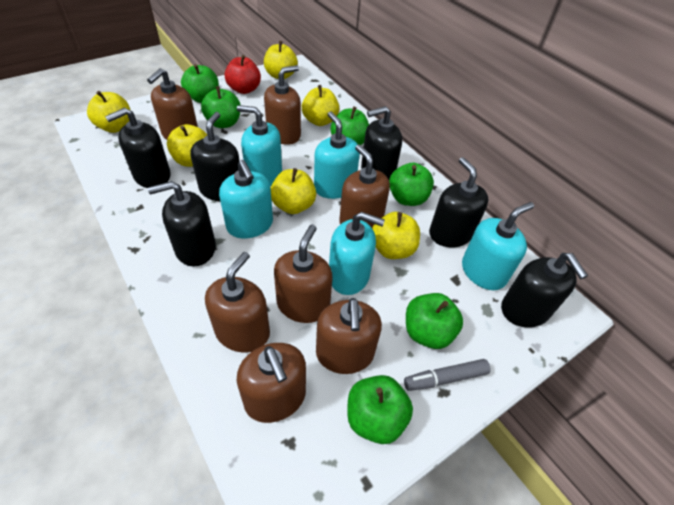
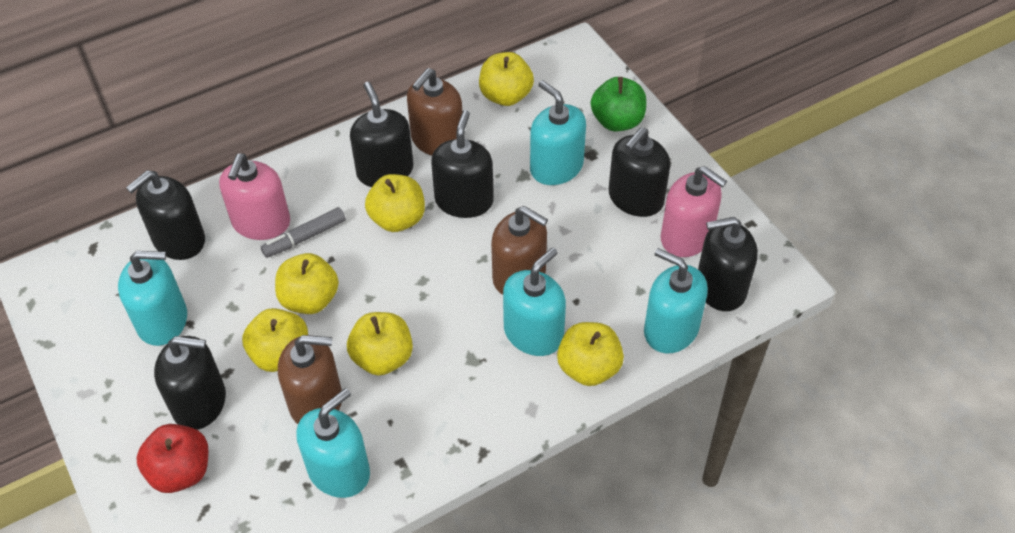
brown soap dispenser: 7 -> 3
green apple: 6 -> 1
pink soap dispenser: 0 -> 2

